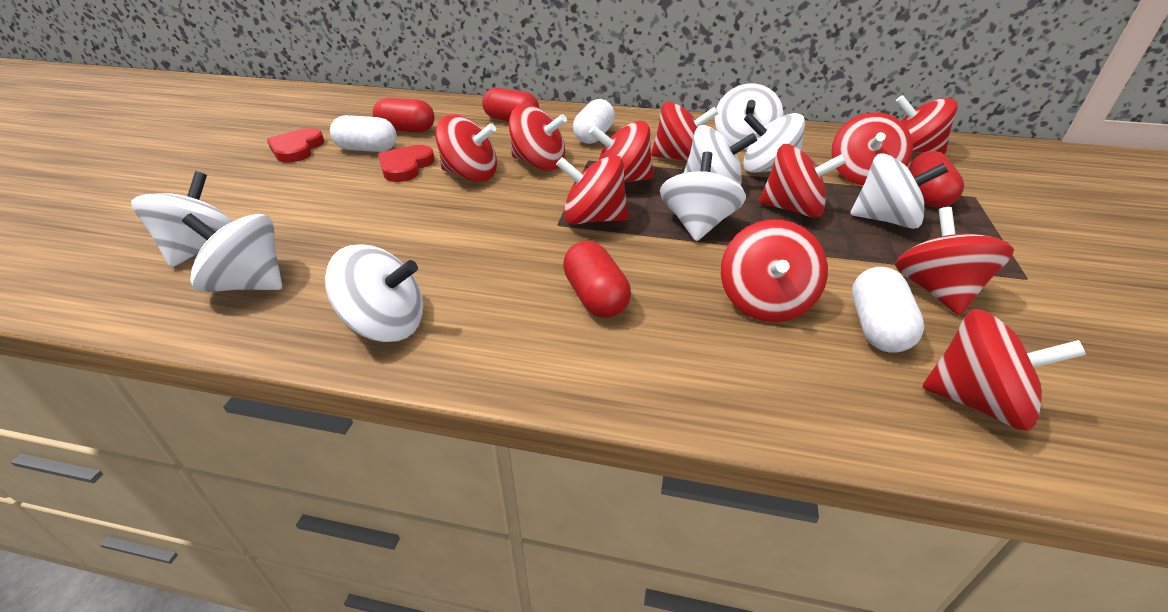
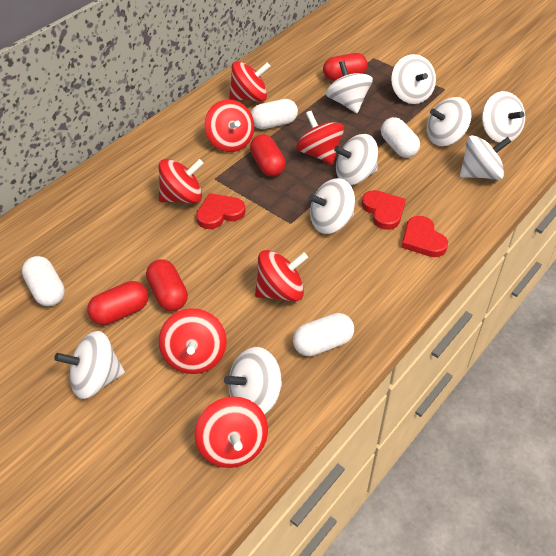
red heart: 2 -> 3
red spinning top: 11 -> 7
white capsule: 3 -> 4
white spinning top: 8 -> 9

